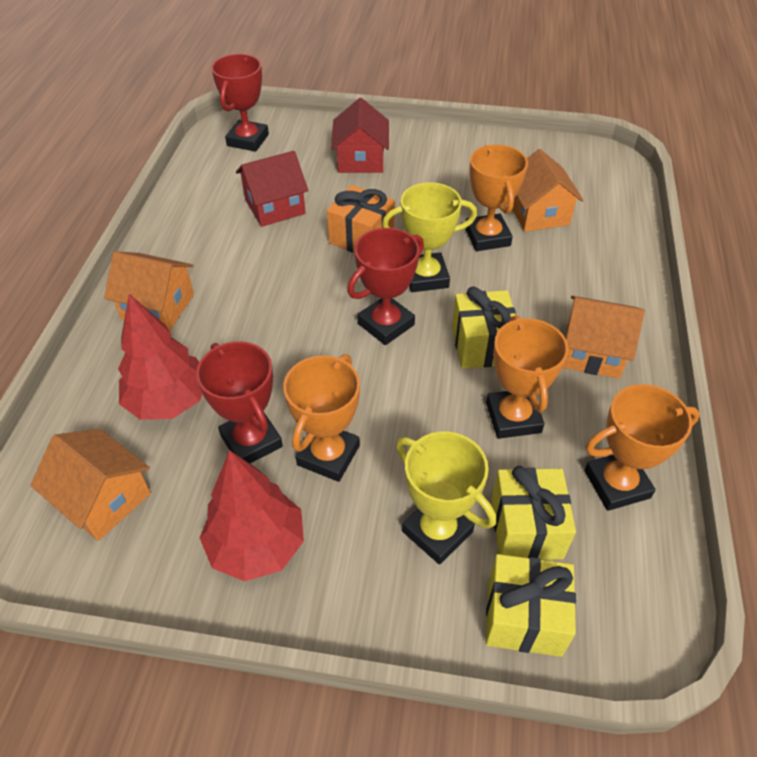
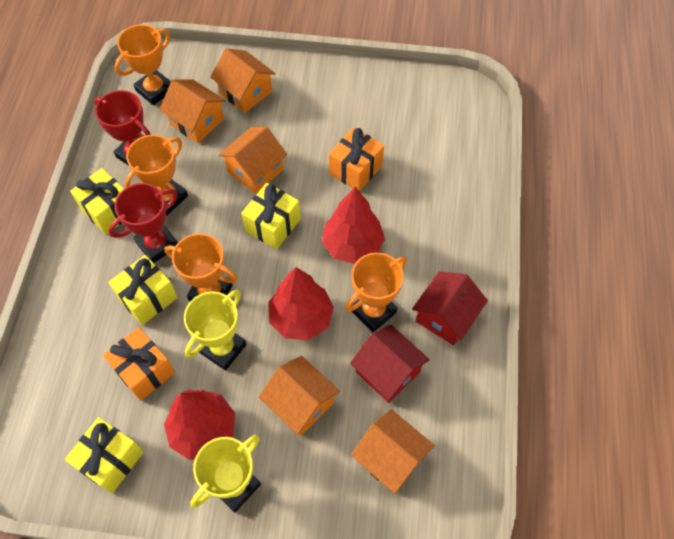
orange gift: 1 -> 2
orange house: 4 -> 5
red tree: 2 -> 3
red trophy: 3 -> 2
yellow gift: 3 -> 4

